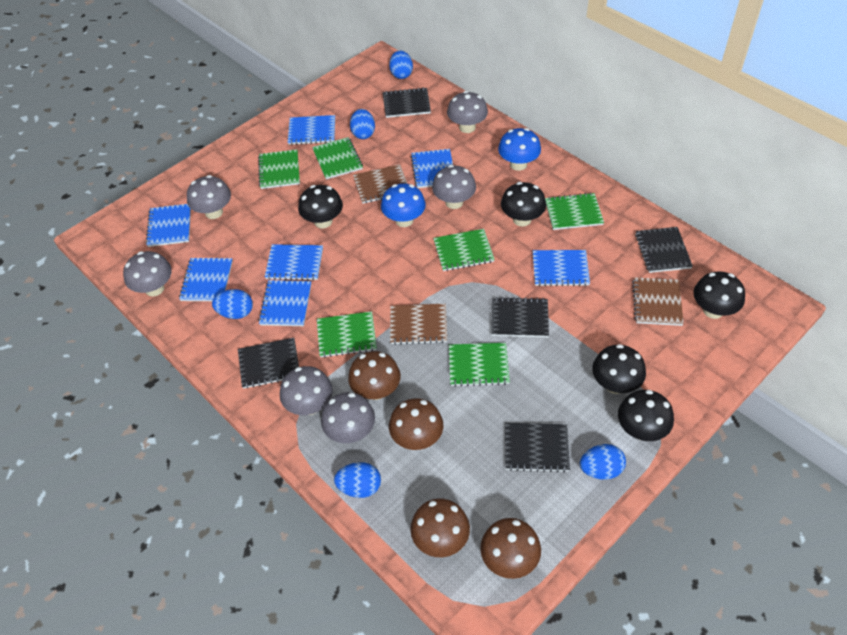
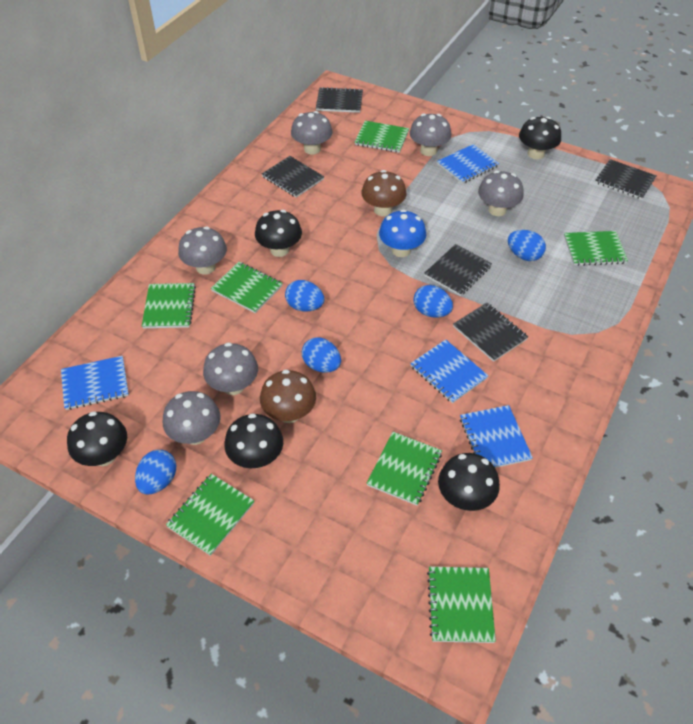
blue mushroom: 2 -> 1
blue notebook: 7 -> 4
brown mushroom: 4 -> 2
brown notebook: 3 -> 0
green notebook: 6 -> 7

